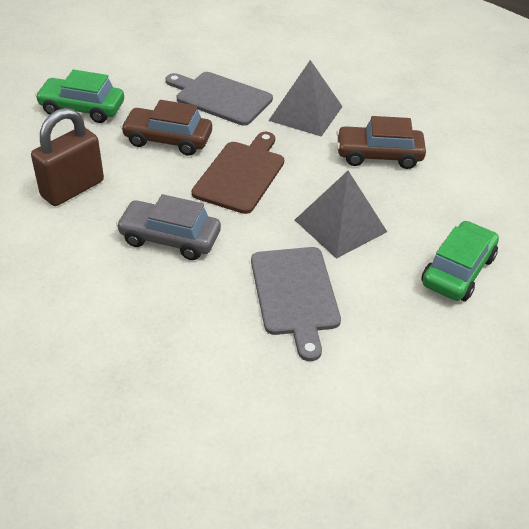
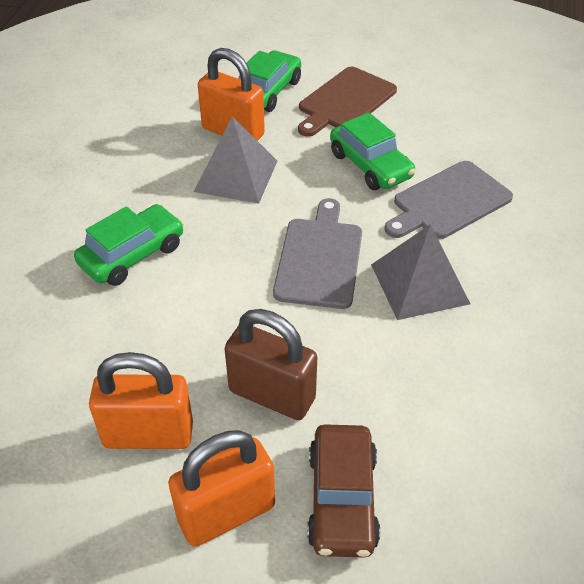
brown car: 2 -> 1
green car: 2 -> 3
grey car: 1 -> 0
orange padlock: 0 -> 3

